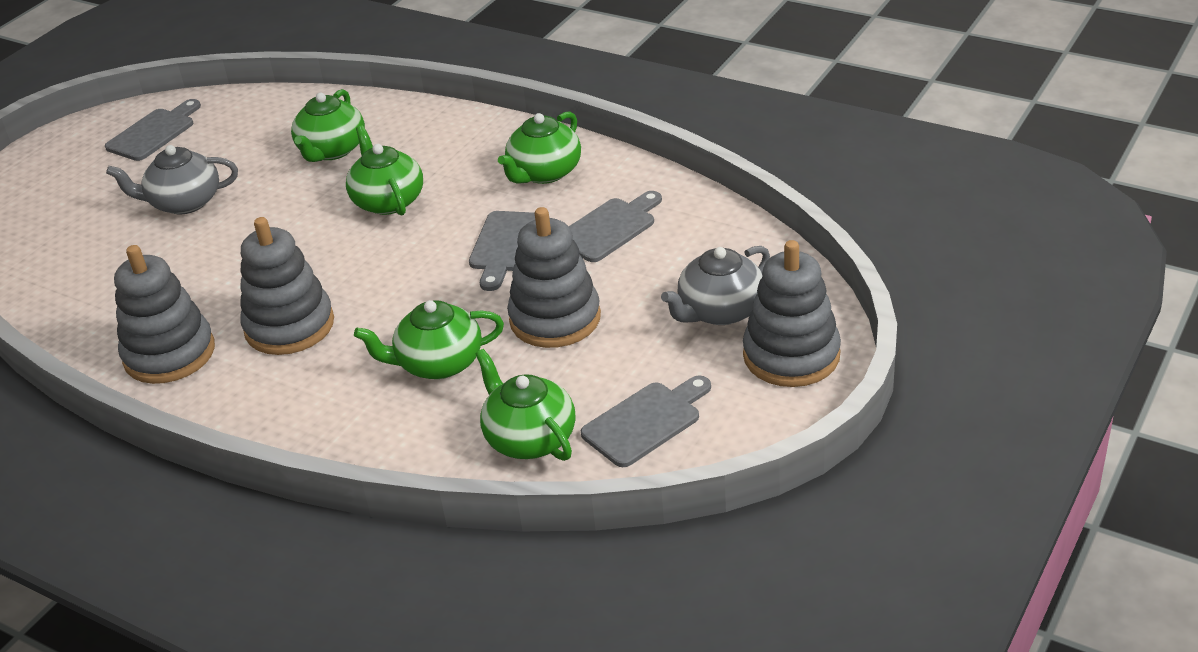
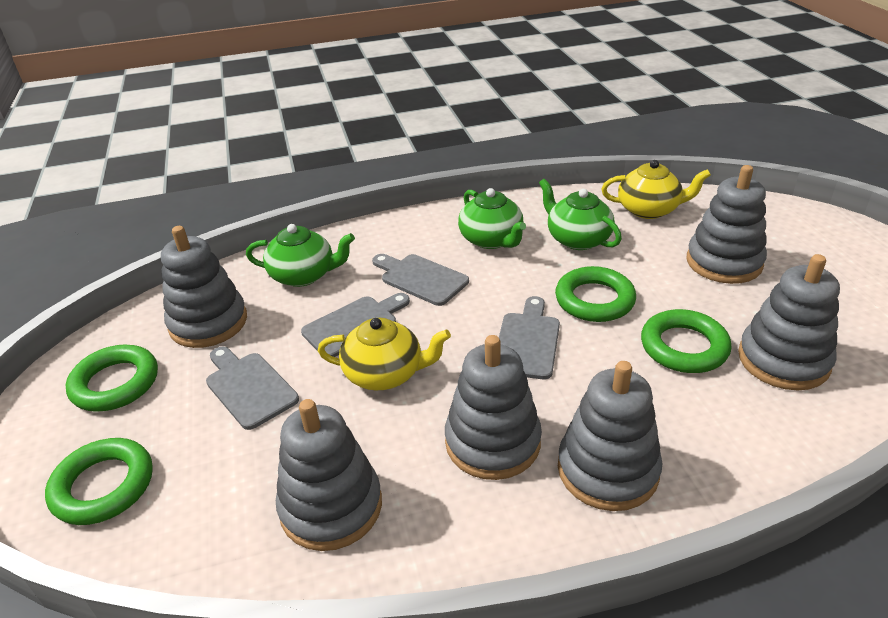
green ring: 0 -> 4
green teapot: 5 -> 3
grey stacking toy: 4 -> 6
grey teapot: 2 -> 0
yellow teapot: 0 -> 2

